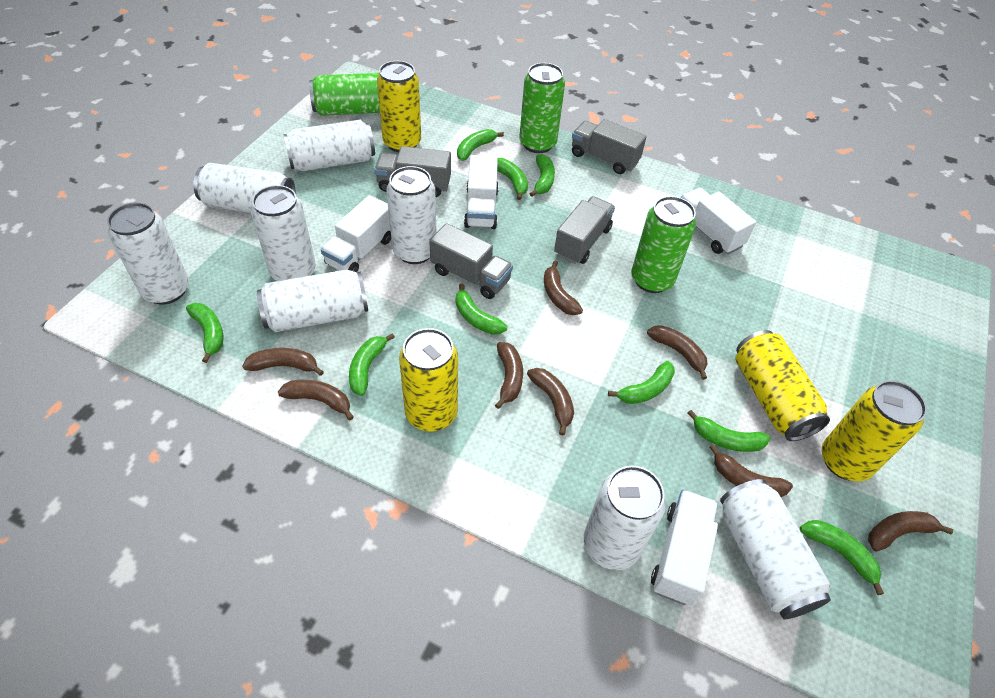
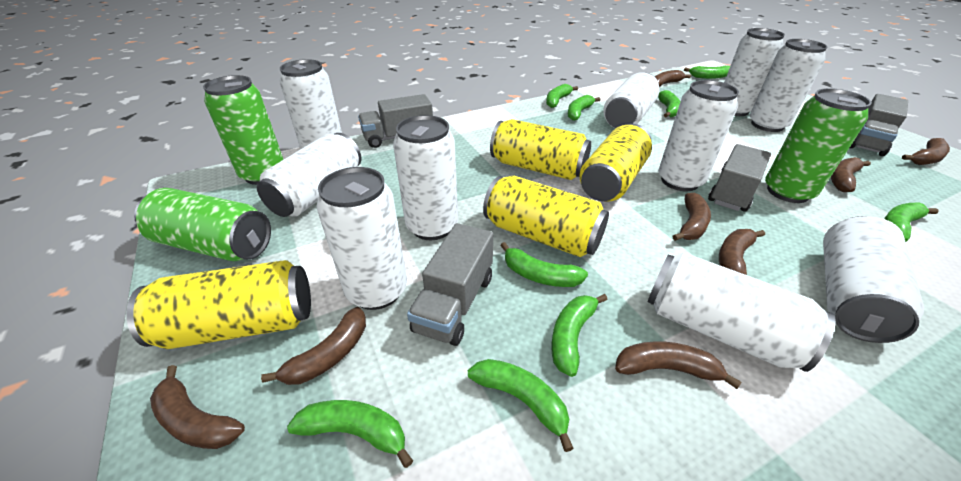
white can: 8 -> 10
white truck: 4 -> 0

